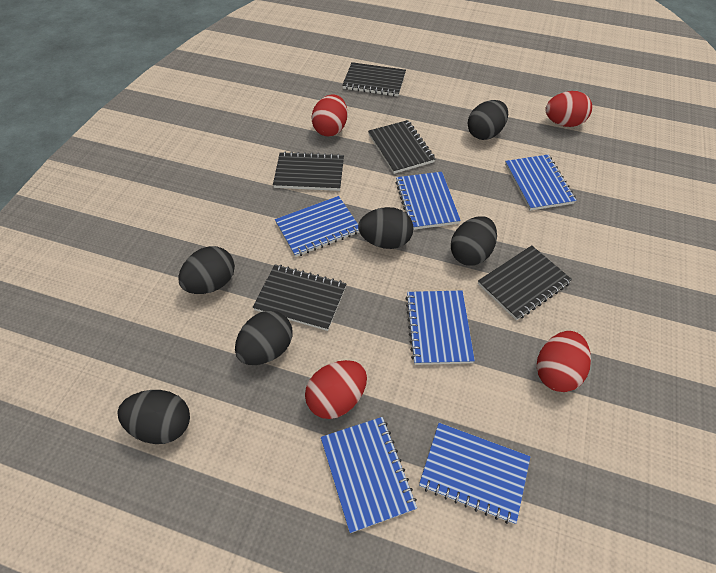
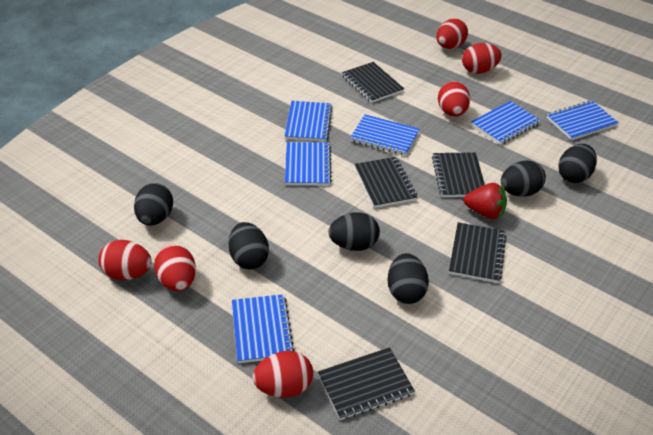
red egg: 4 -> 6
red strawberry: 0 -> 1

